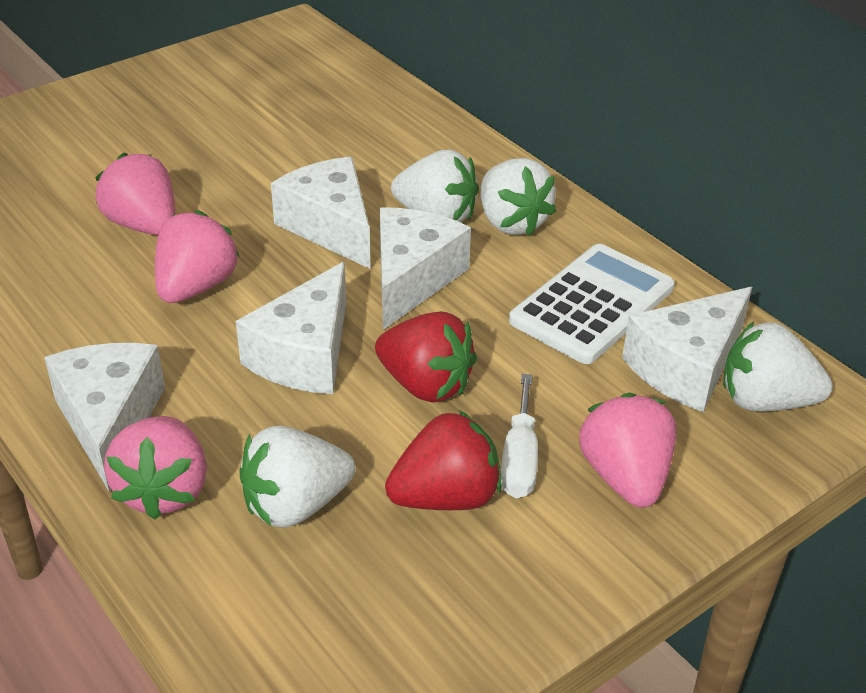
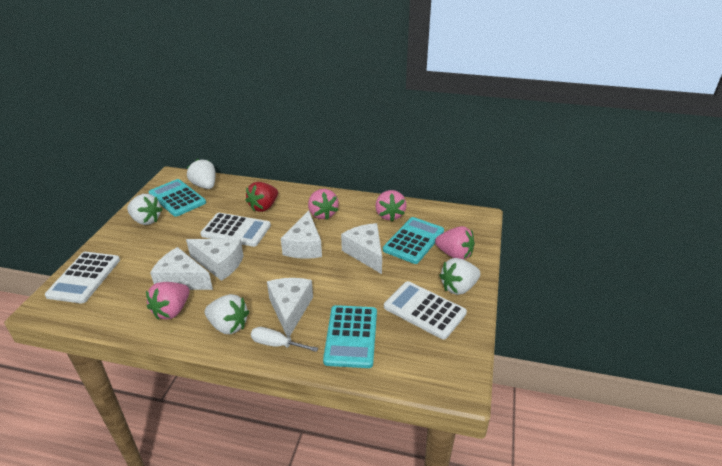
red strawberry: 2 -> 1
turquoise calculator: 0 -> 3
white calculator: 1 -> 3

